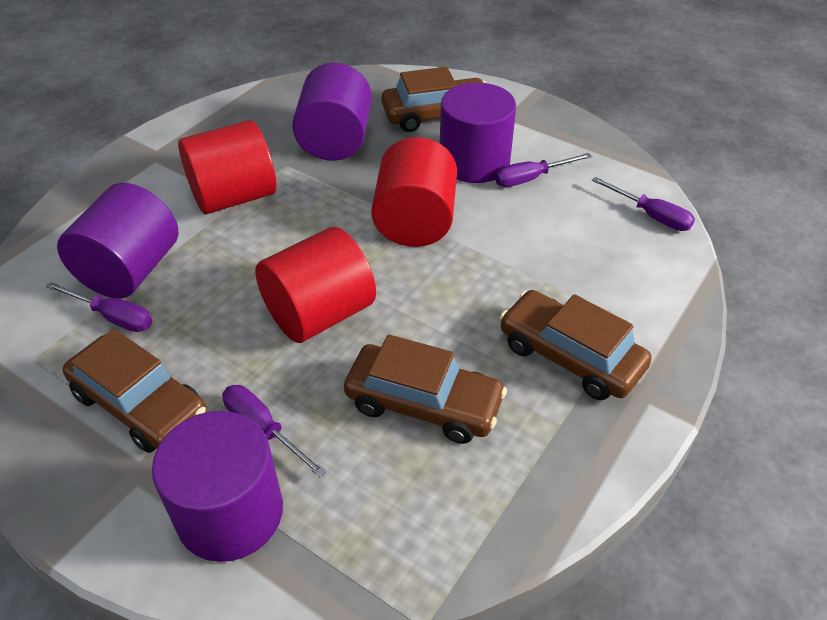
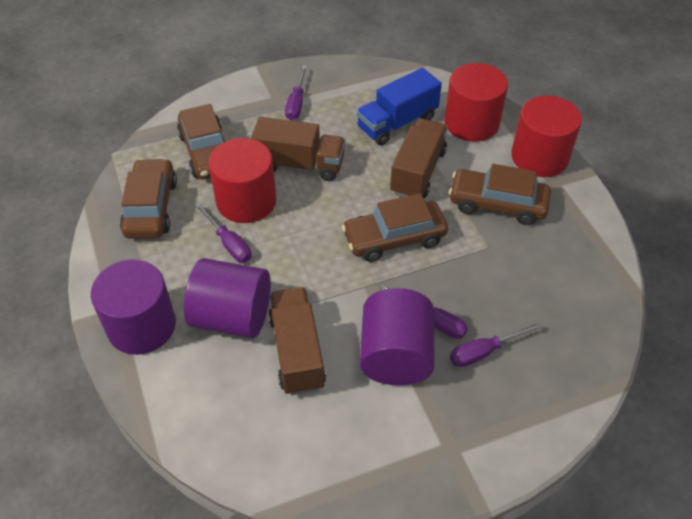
blue truck: 0 -> 1
brown truck: 0 -> 3
purple cylinder: 4 -> 3

